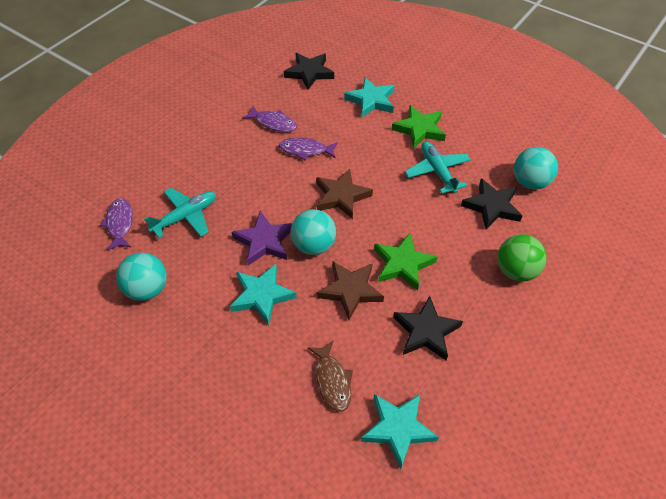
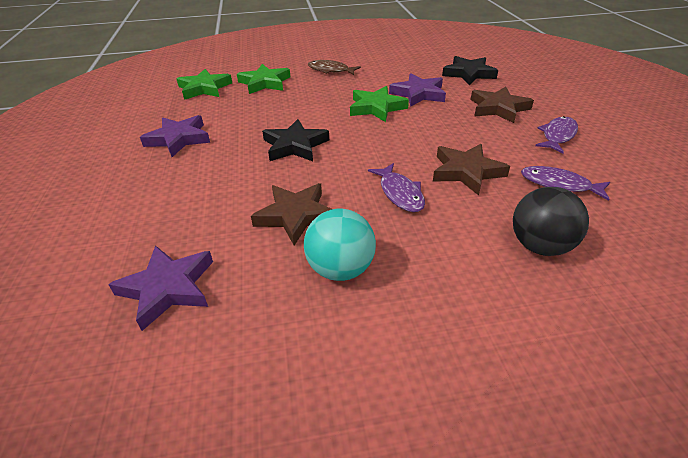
black ball: 0 -> 1
black star: 3 -> 2
brown star: 2 -> 3
green ball: 1 -> 0
green star: 2 -> 3
purple star: 1 -> 3
turquoise ball: 3 -> 1
turquoise plane: 2 -> 0
turquoise star: 3 -> 0

